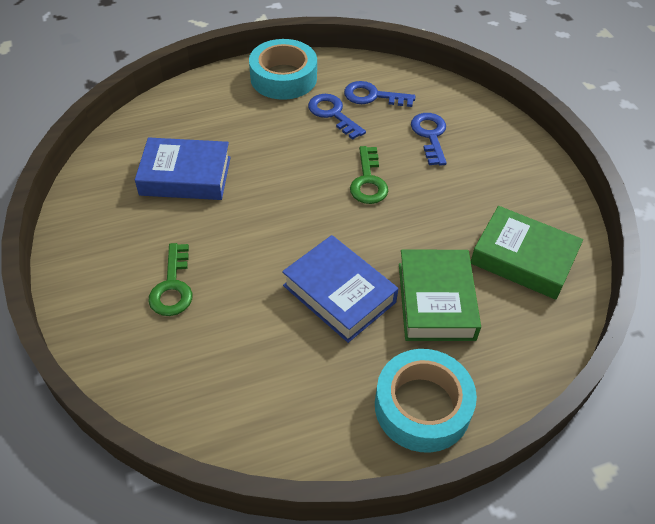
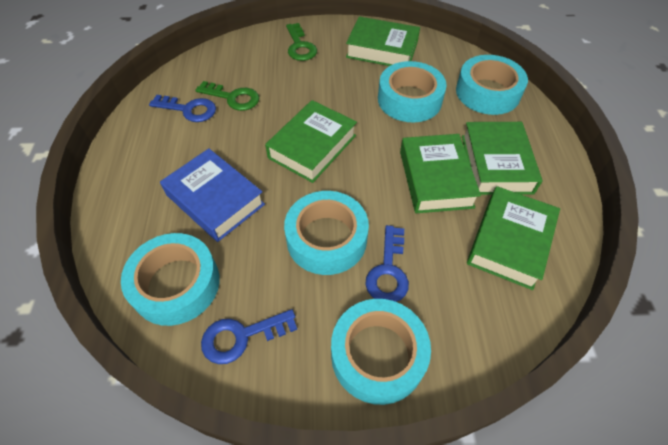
blue book: 2 -> 1
green book: 2 -> 5
turquoise tape: 2 -> 5

